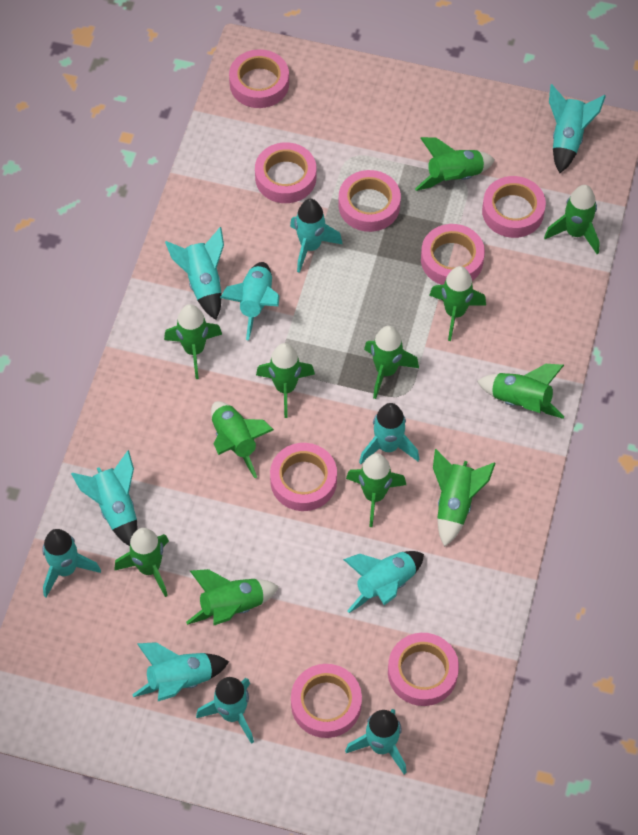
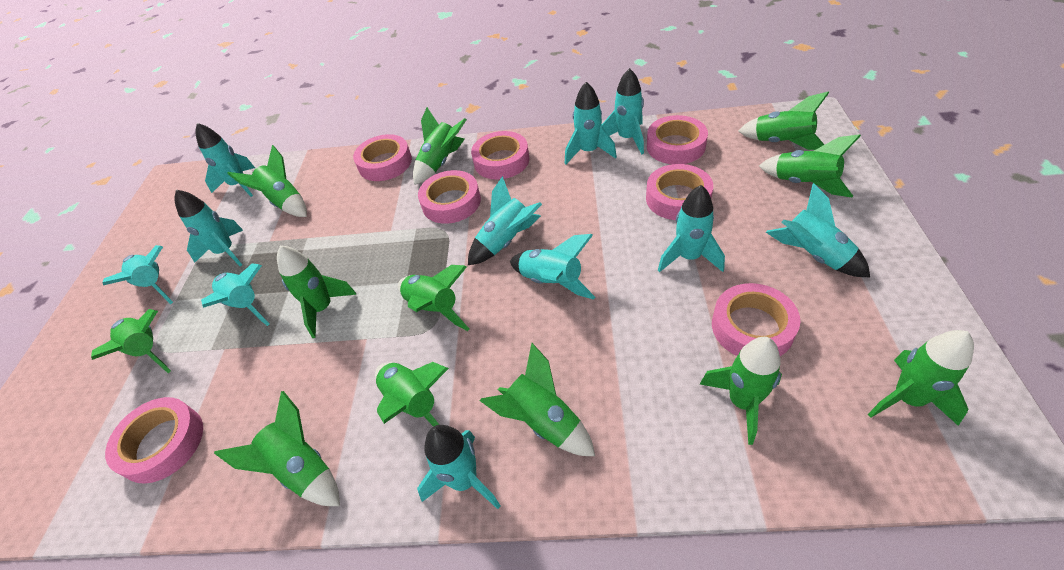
pink tape: 8 -> 7

